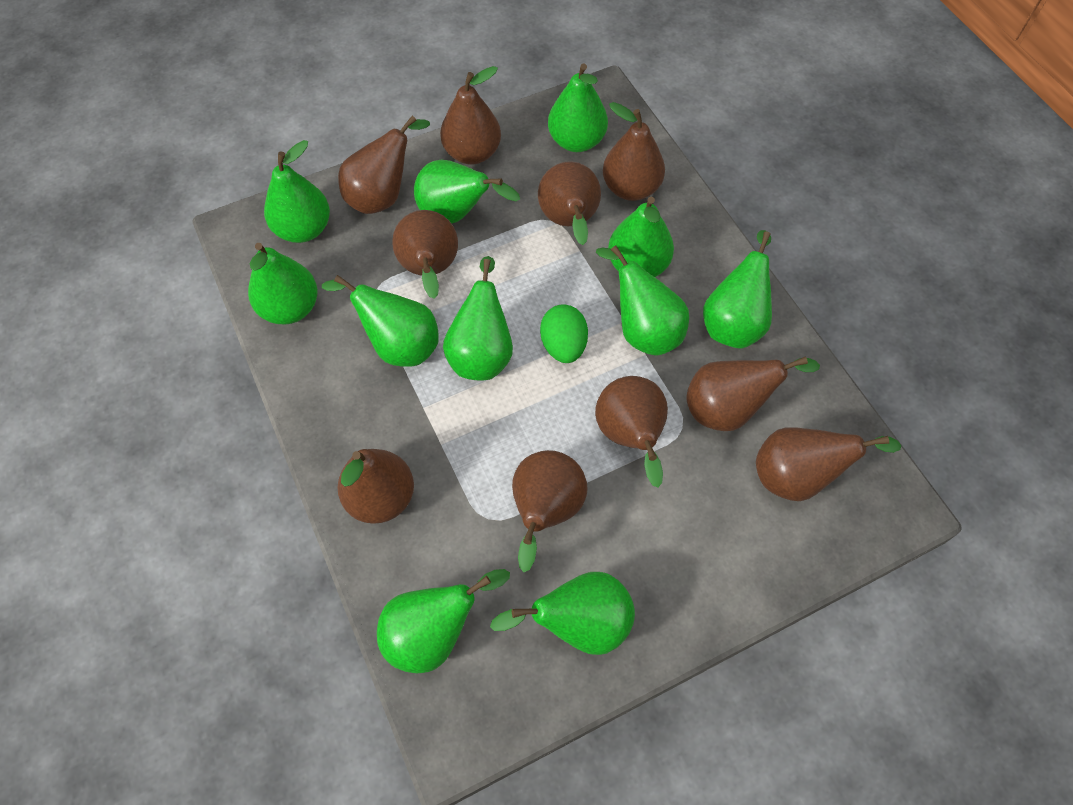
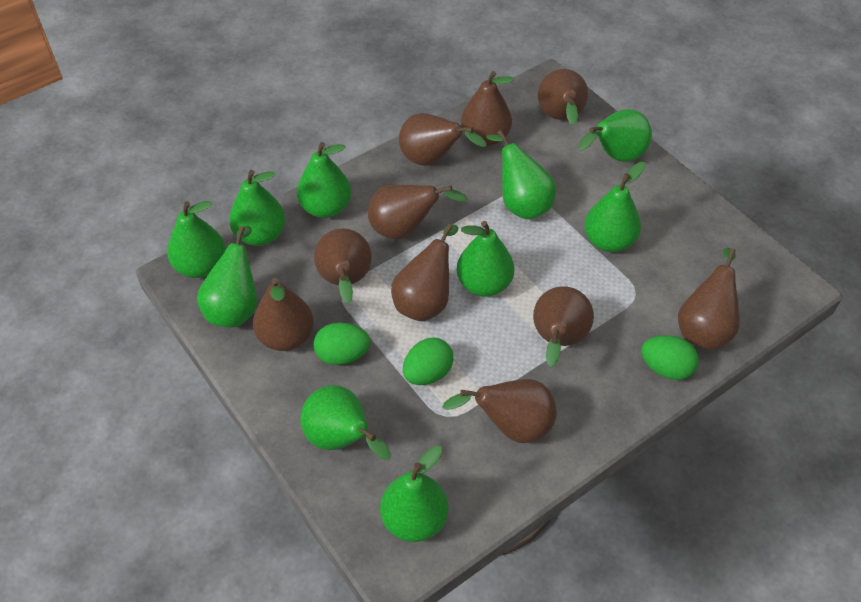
green egg: 1 -> 3
green pear: 11 -> 10

